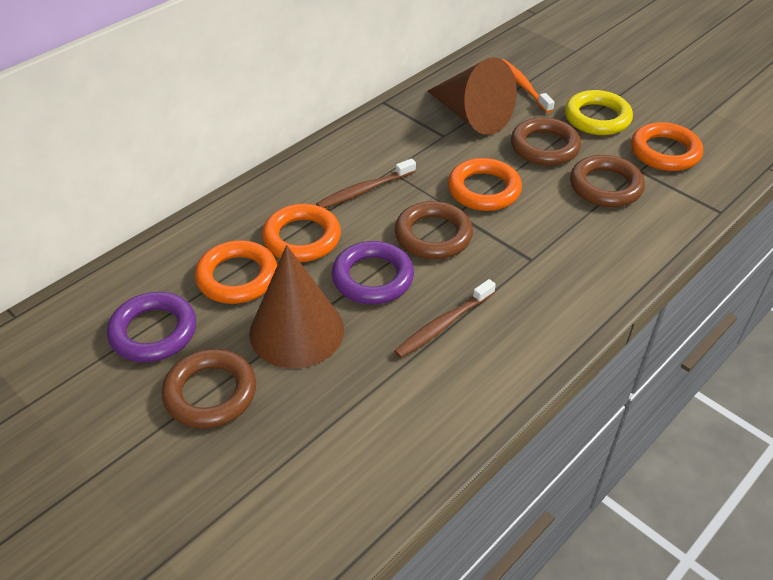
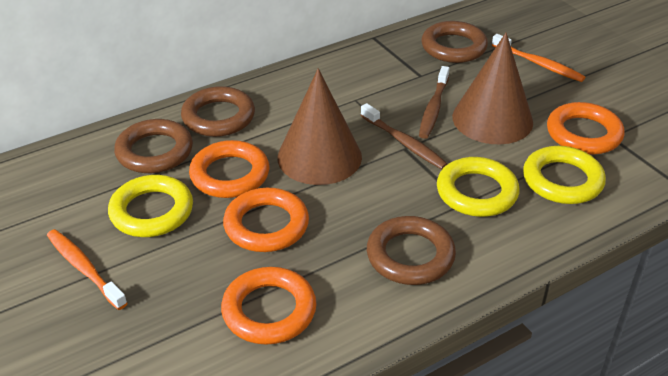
orange toothbrush: 1 -> 2
purple ring: 2 -> 0
yellow ring: 1 -> 3

